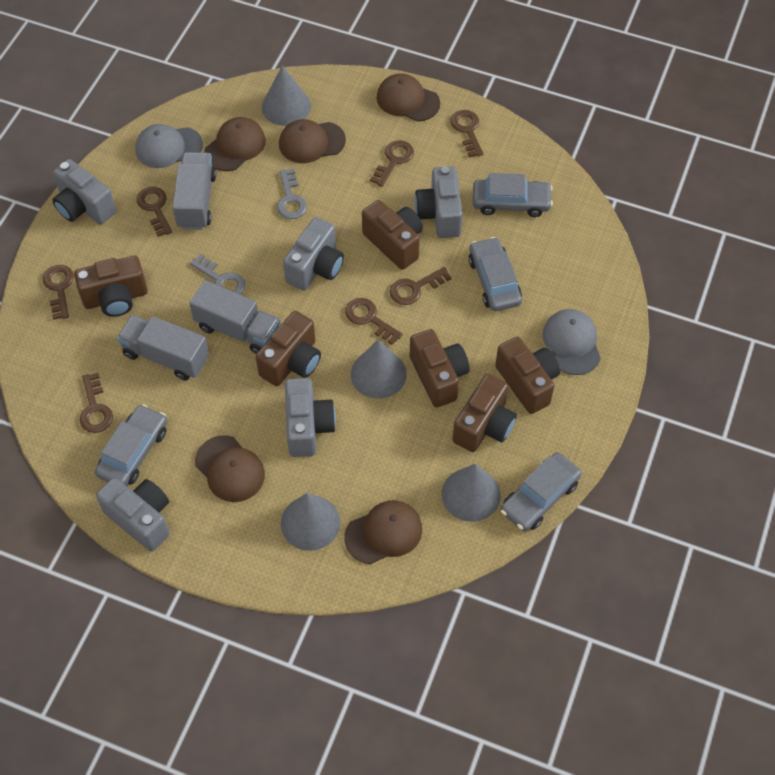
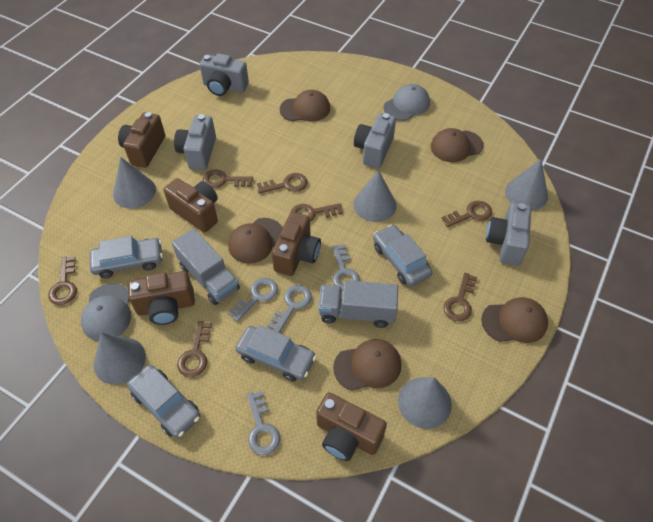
brown camera: 6 -> 5
grey camera: 5 -> 4
grey cone: 4 -> 5
grey key: 2 -> 4
grey truck: 3 -> 2

